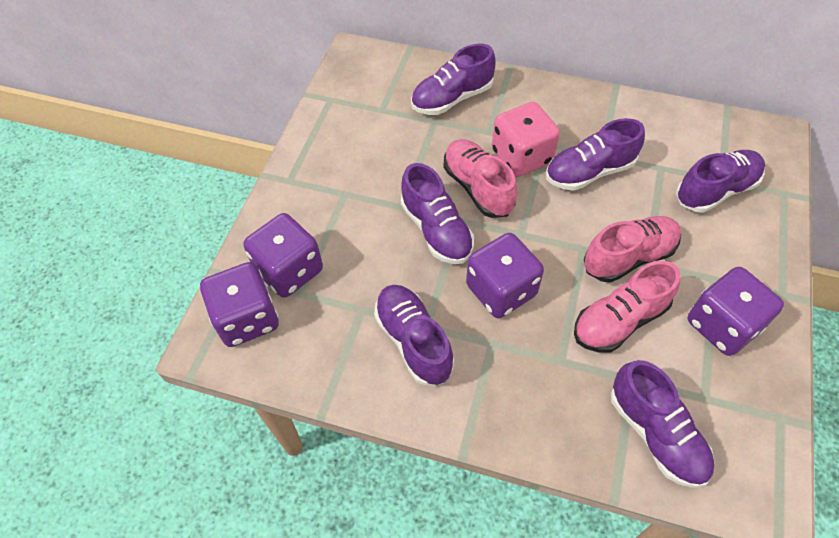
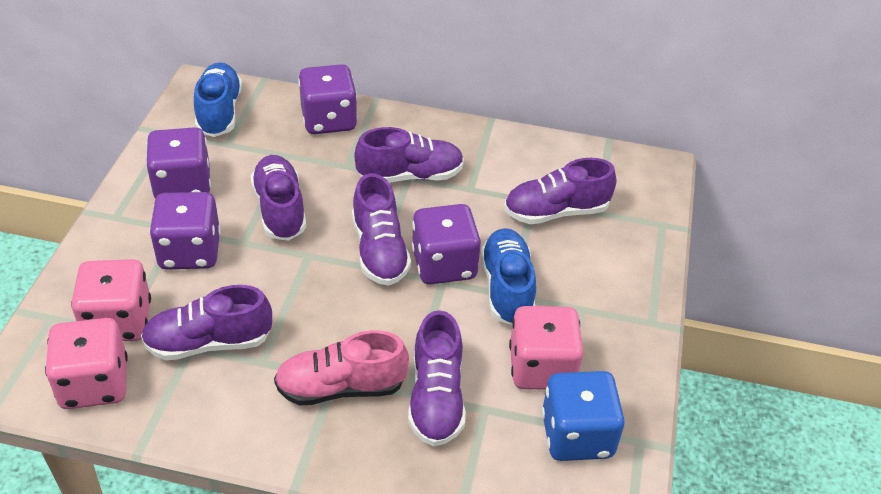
blue dice: 0 -> 1
blue shoe: 0 -> 2
pink dice: 1 -> 3
pink shoe: 3 -> 1

